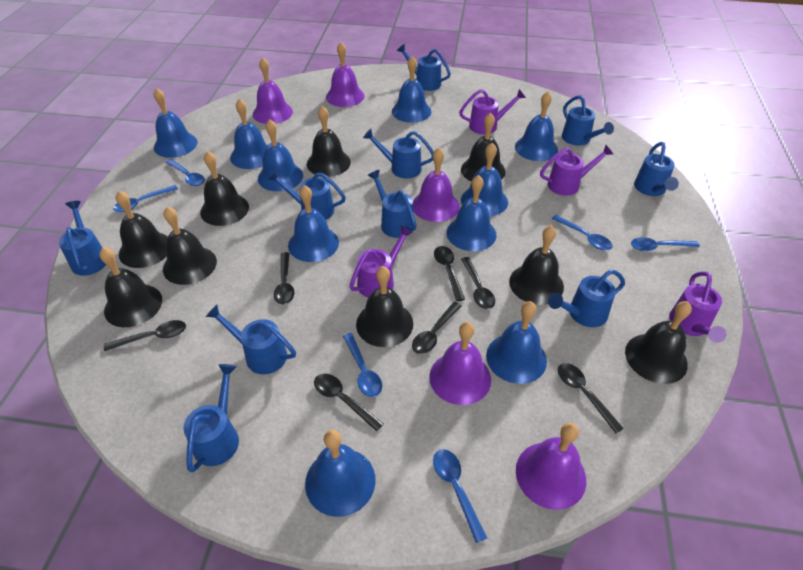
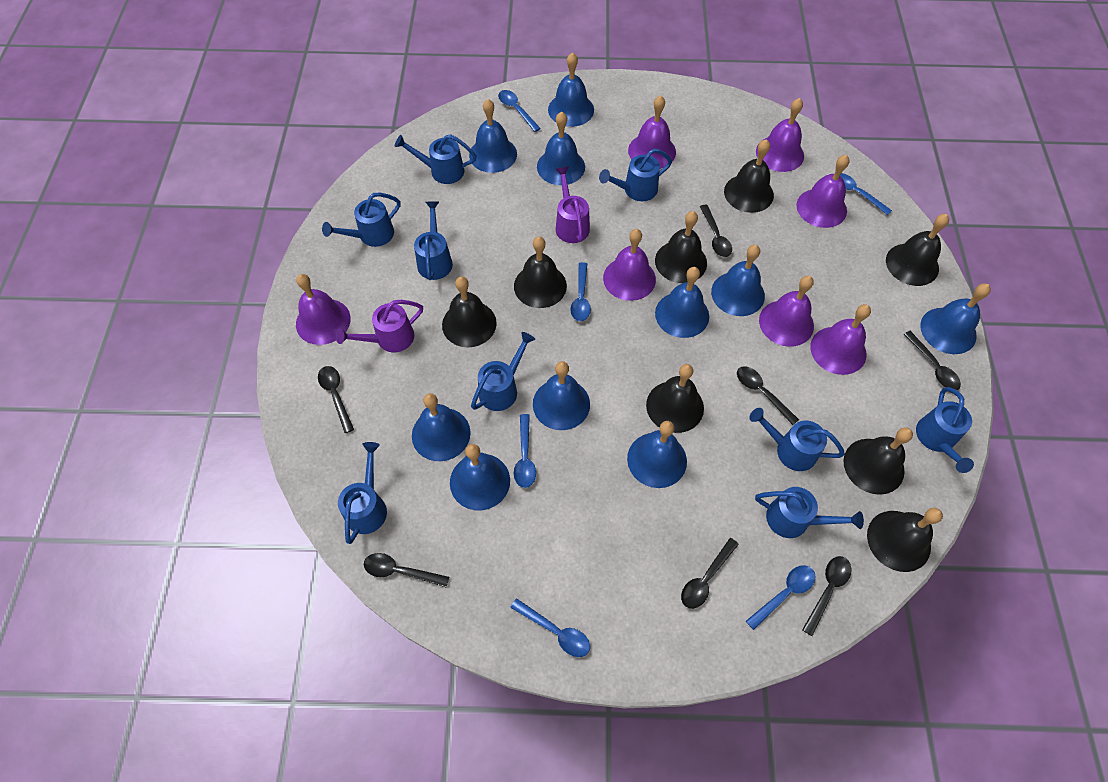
black bell: 9 -> 8
blue watering can: 10 -> 9
purple bell: 5 -> 7
purple watering can: 4 -> 2

